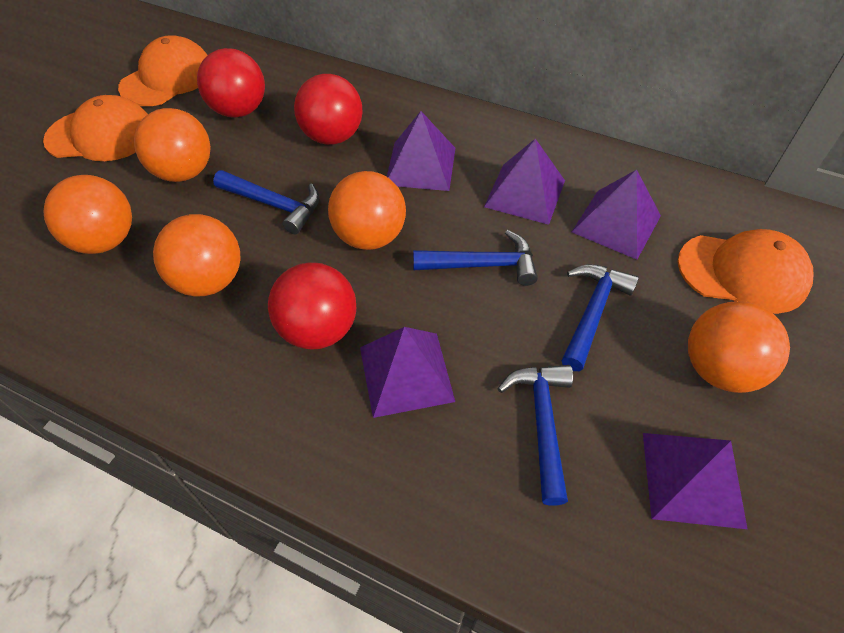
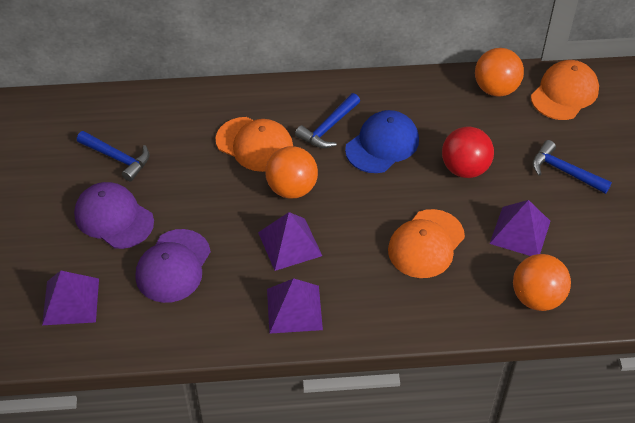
blue cap: 0 -> 1
blue hammer: 4 -> 3
orange ball: 5 -> 3
purple cap: 0 -> 2
purple pyramid: 5 -> 4
red ball: 3 -> 1

